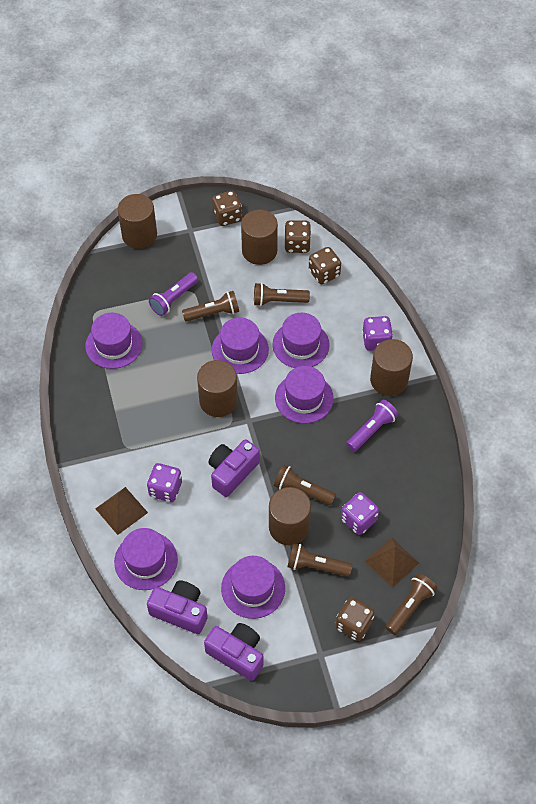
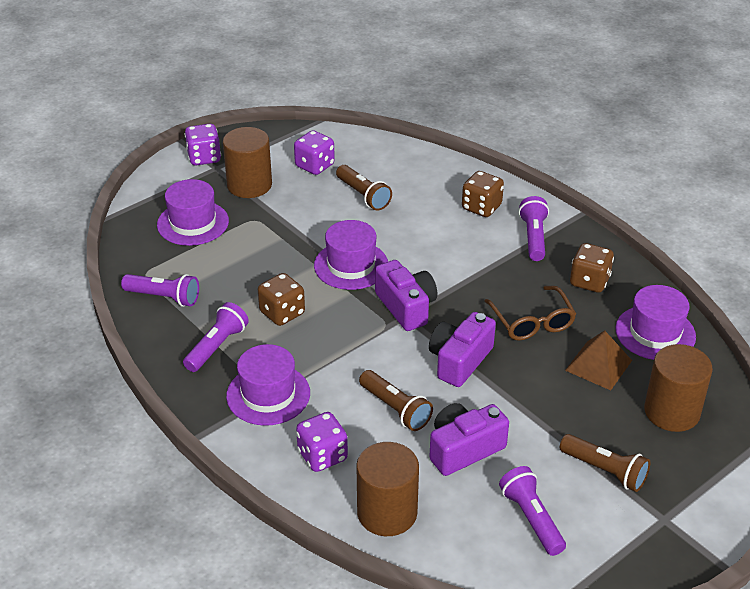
brown cylinder: 5 -> 3
brown dice: 4 -> 3
brown flashlight: 5 -> 3
brown glasses: 0 -> 1
brown pyramid: 2 -> 1
purple flashlight: 2 -> 4
purple hat: 6 -> 4

